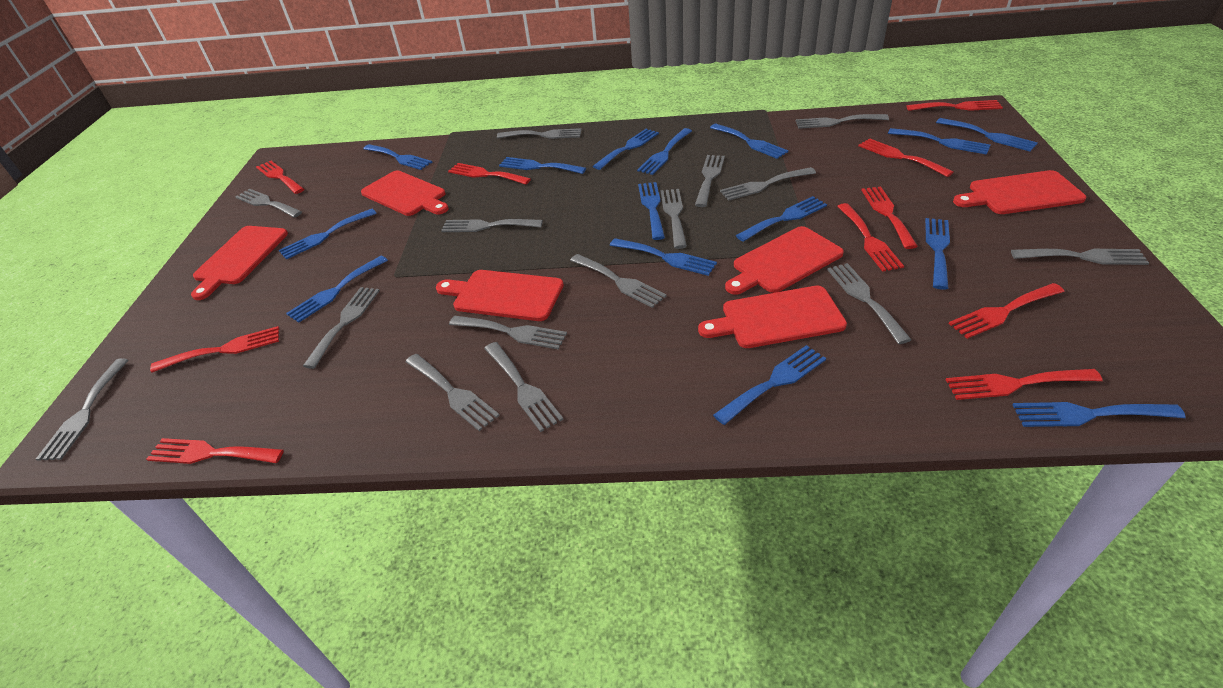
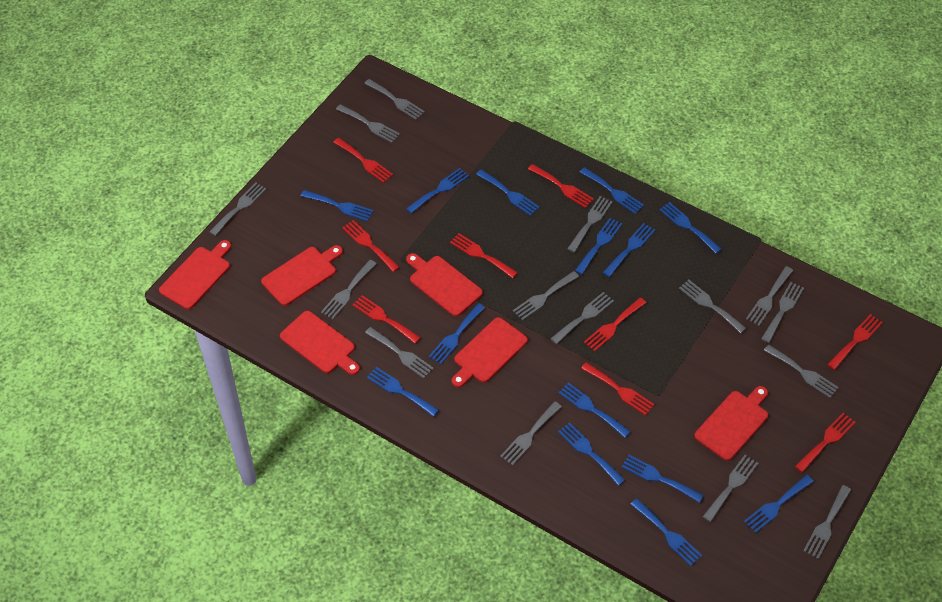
blue fork: 15 -> 14
red fork: 10 -> 9

